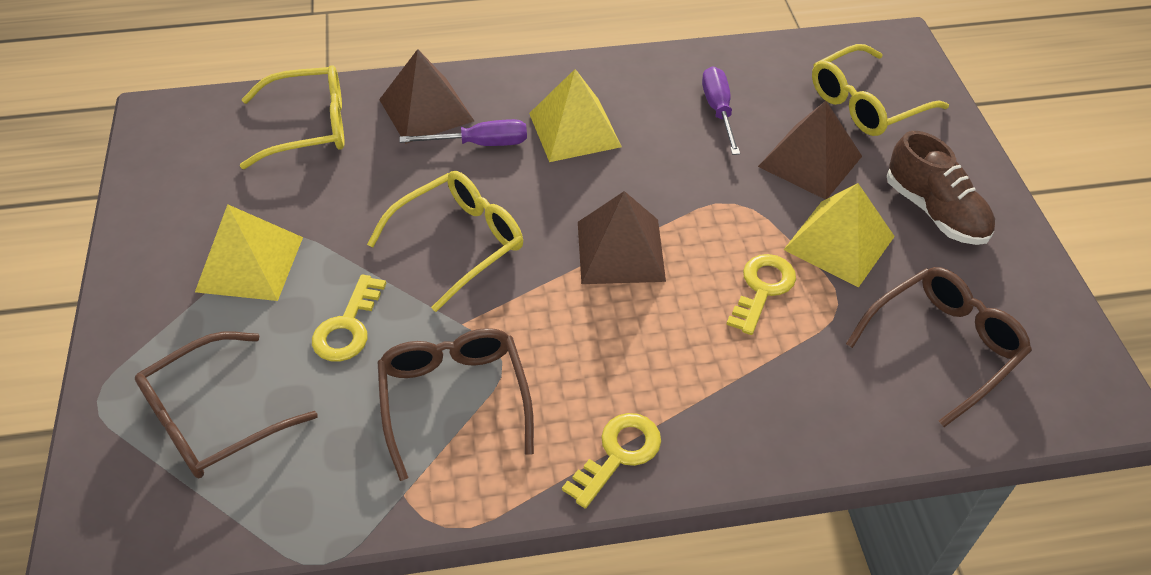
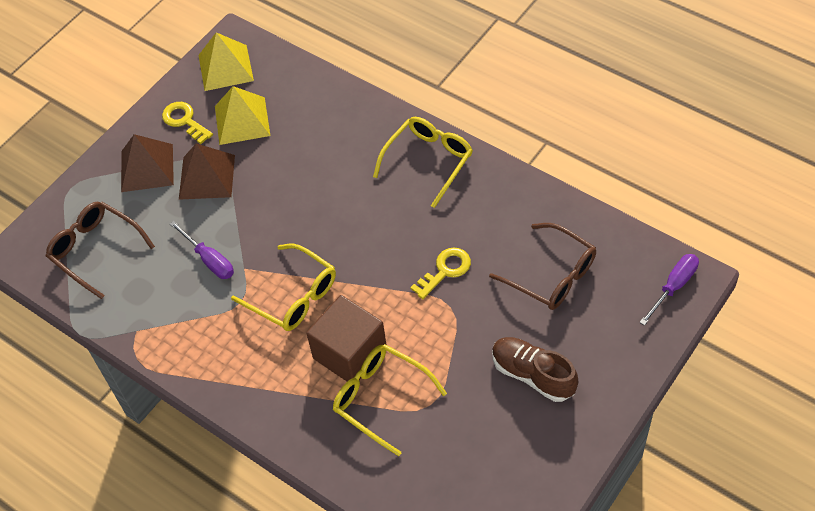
brown cube: 0 -> 1
brown glasses: 3 -> 2
brown pyramid: 3 -> 2
yellow key: 3 -> 2
yellow pyramid: 3 -> 2

